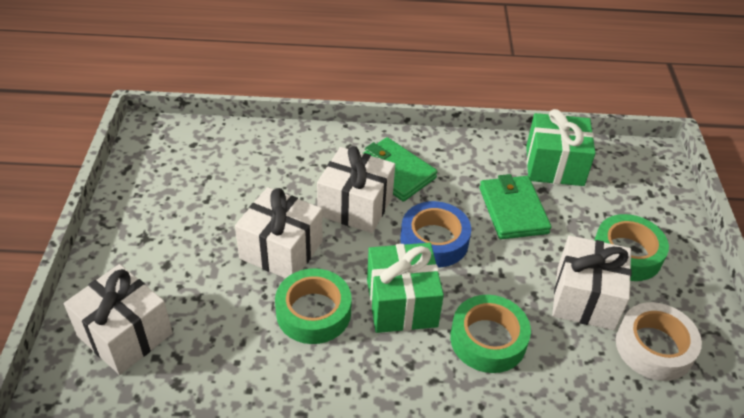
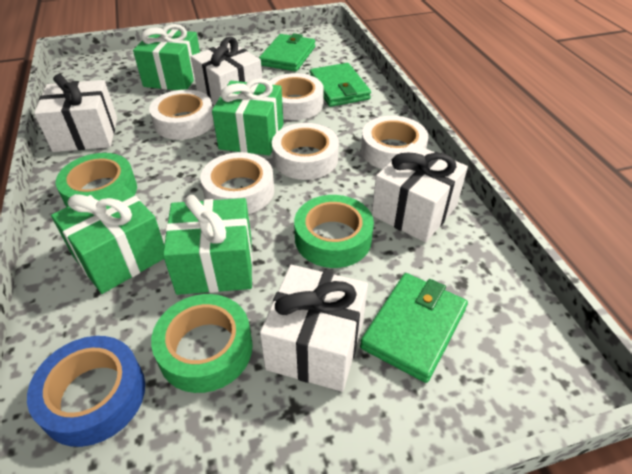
green gift: 2 -> 4
green wallet: 2 -> 3
white tape: 1 -> 5

